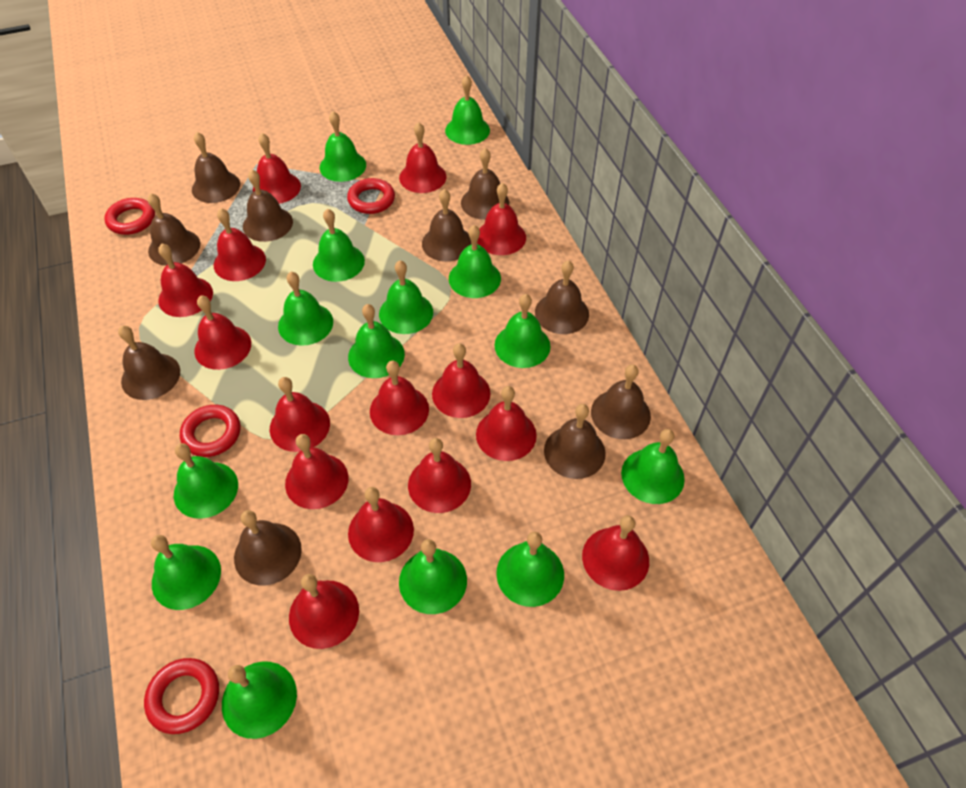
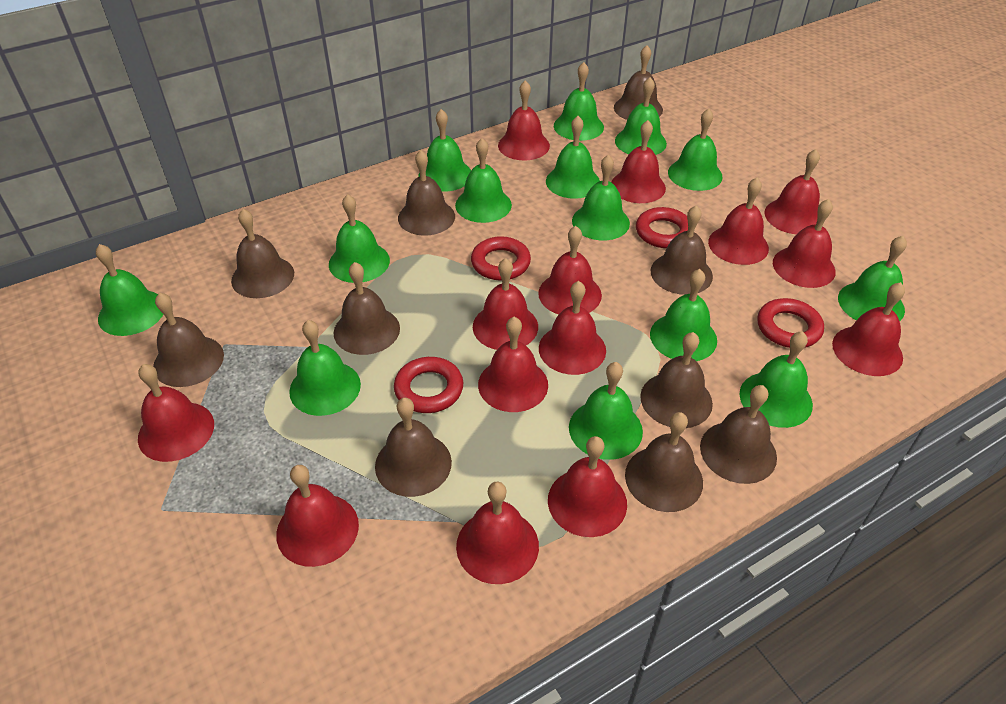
red bell: 15 -> 14

